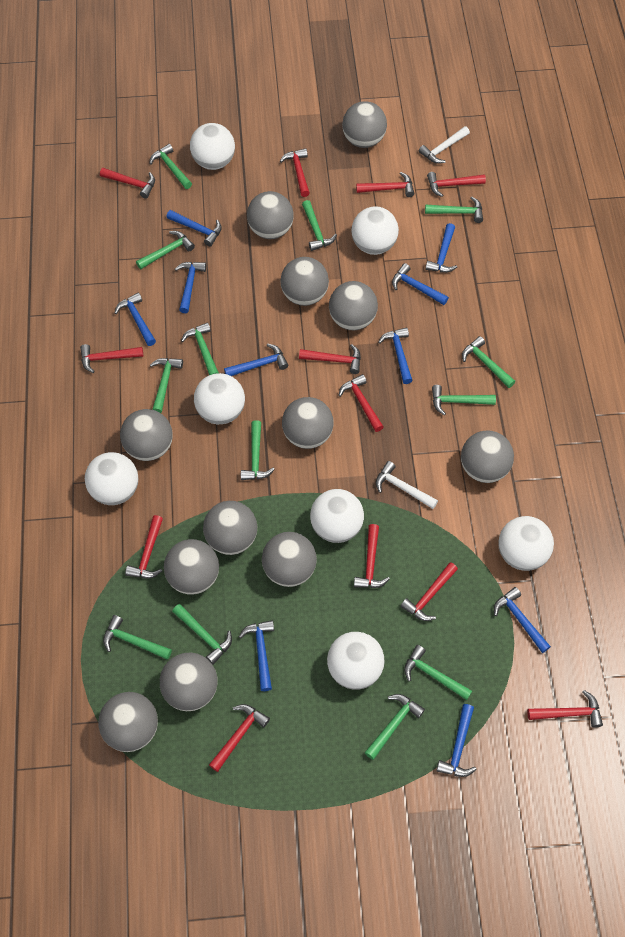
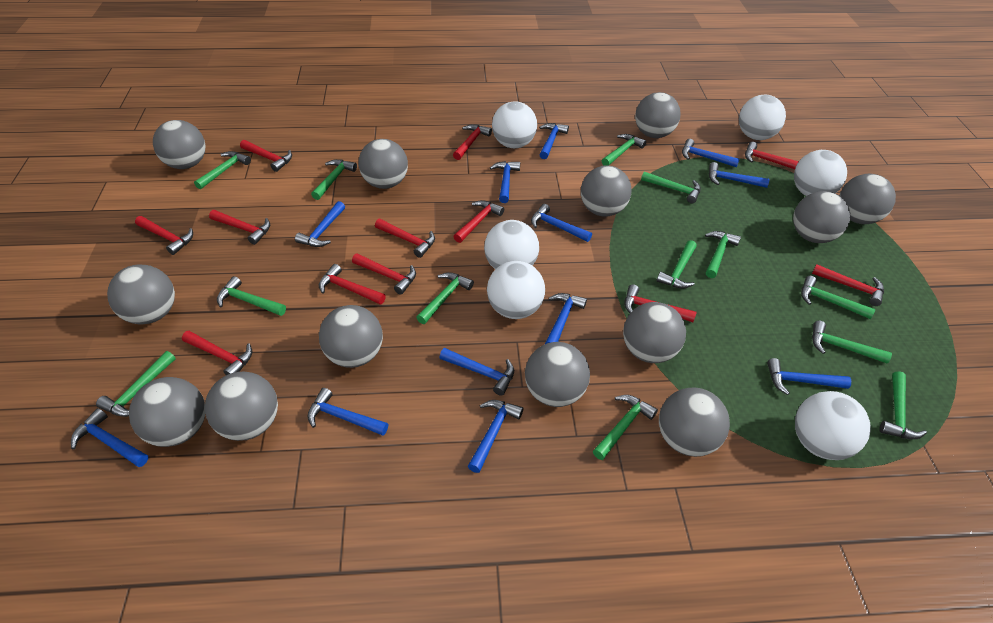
blue hammer: 10 -> 12
grey ball: 12 -> 13
white ball: 7 -> 6
white hammer: 2 -> 0

